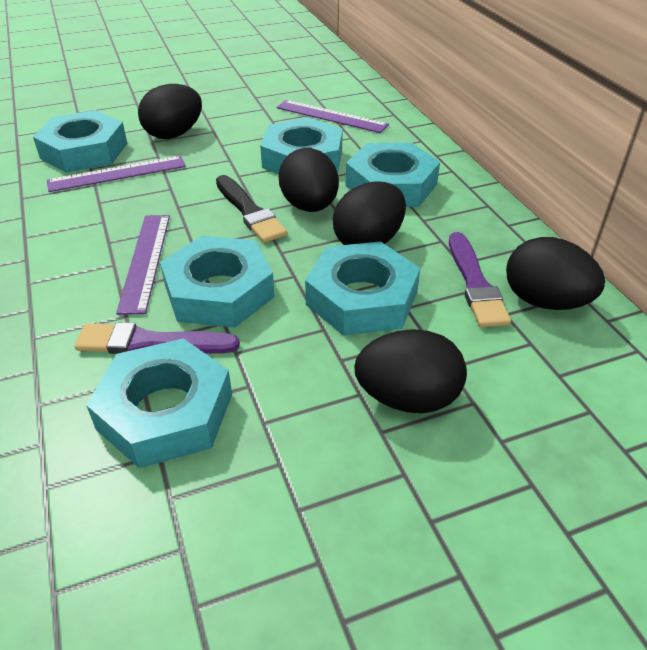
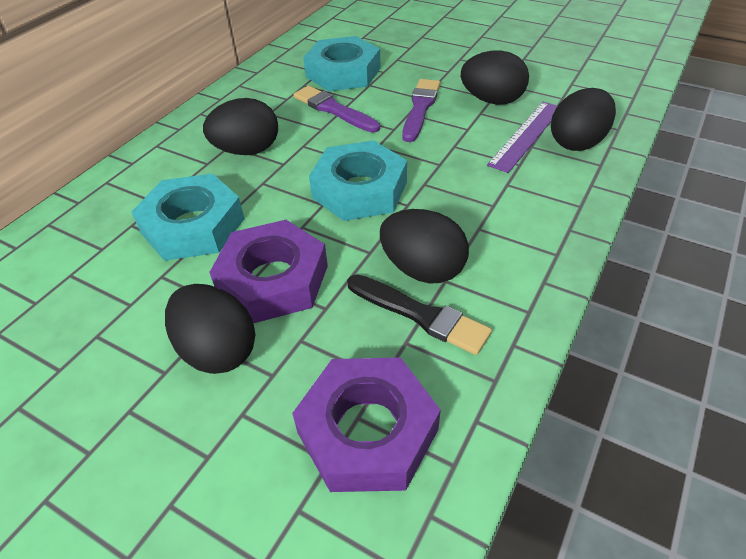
purple nut: 0 -> 2
purple ruler: 3 -> 1
turquoise nut: 6 -> 3

